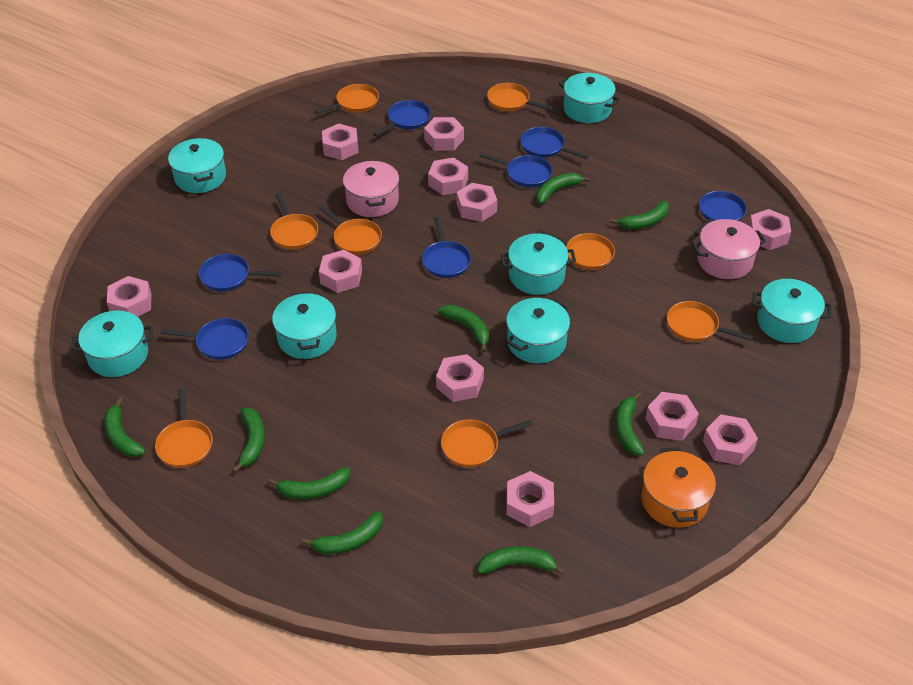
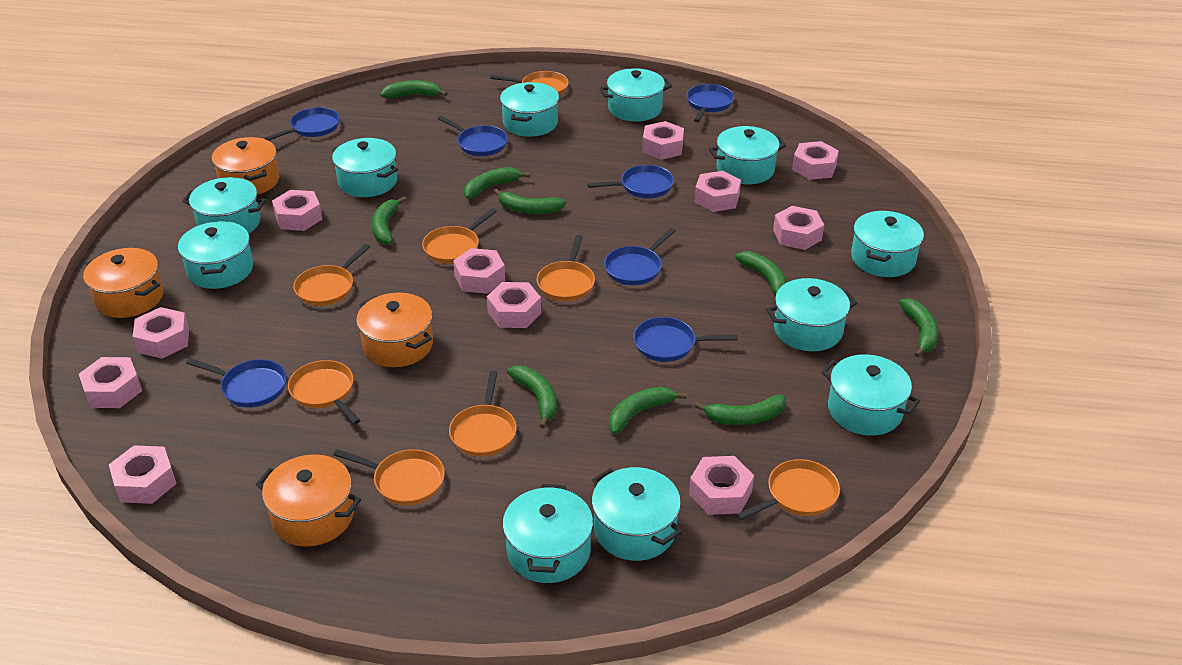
orange pot: 1 -> 4
pink pot: 2 -> 0
turquoise pot: 7 -> 11

